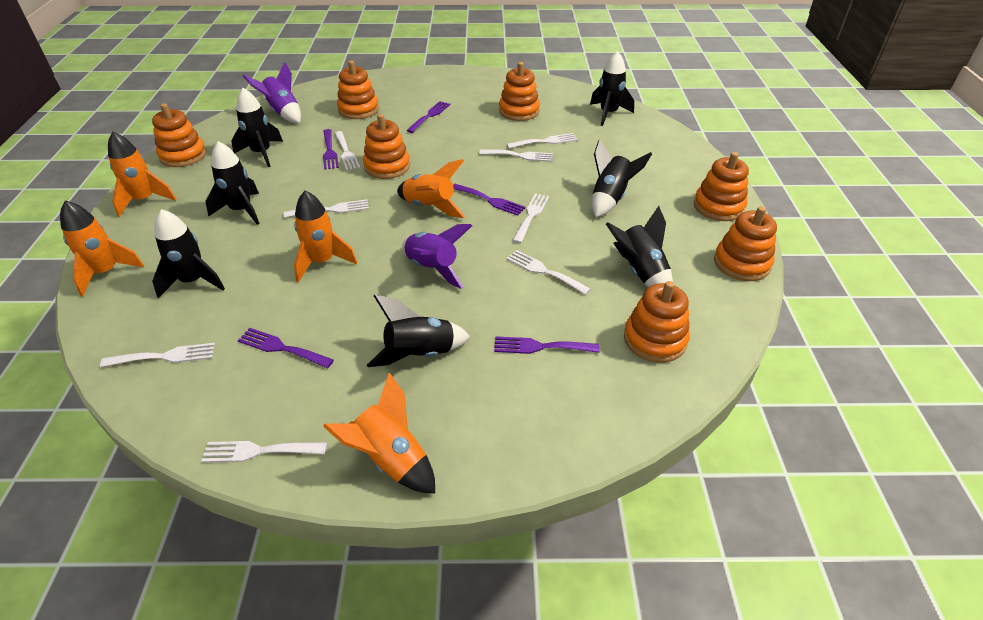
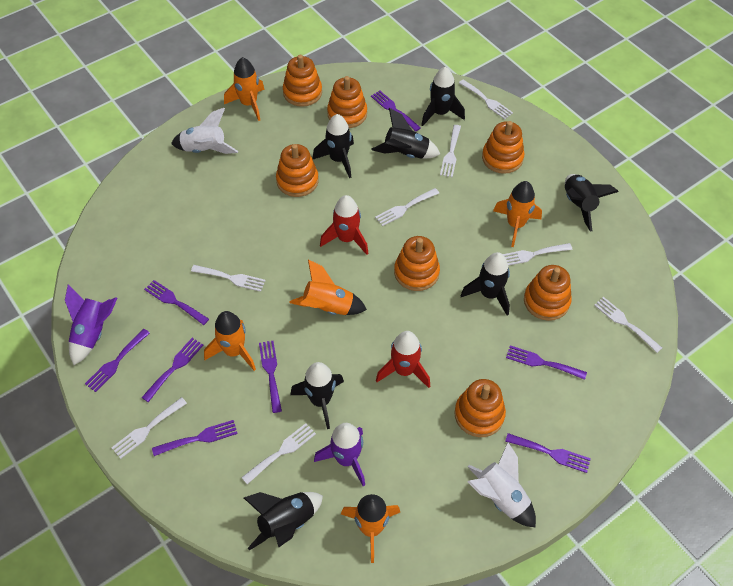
purple fork: 5 -> 8
red rocket: 0 -> 2
white rocket: 0 -> 2

